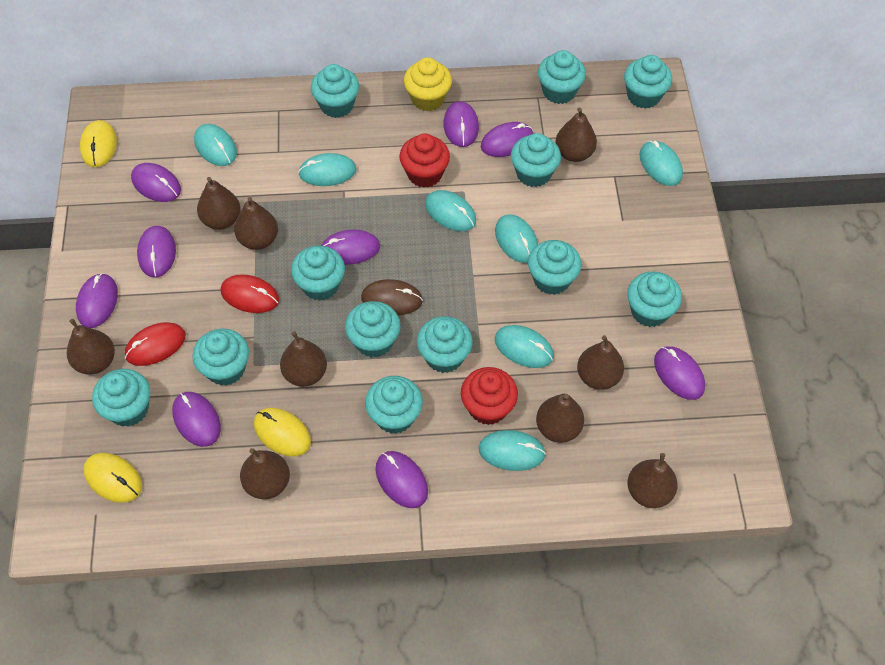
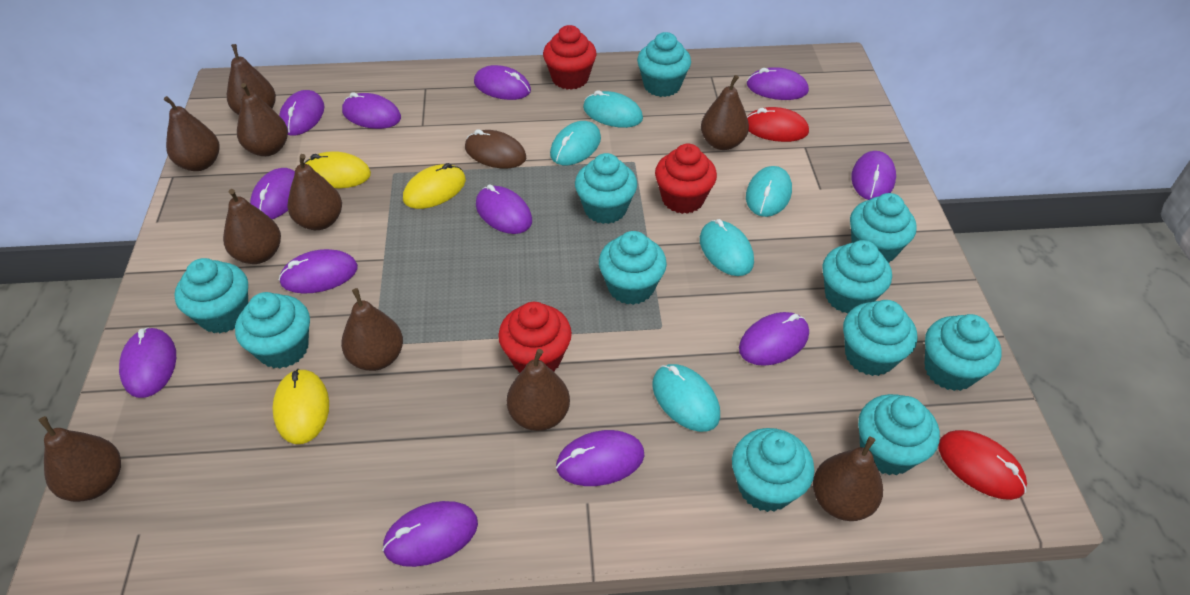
brown pear: 9 -> 10
purple mouse: 9 -> 12
red cupcake: 2 -> 3
turquoise cupcake: 12 -> 11
turquoise mouse: 7 -> 5
yellow cupcake: 1 -> 0

